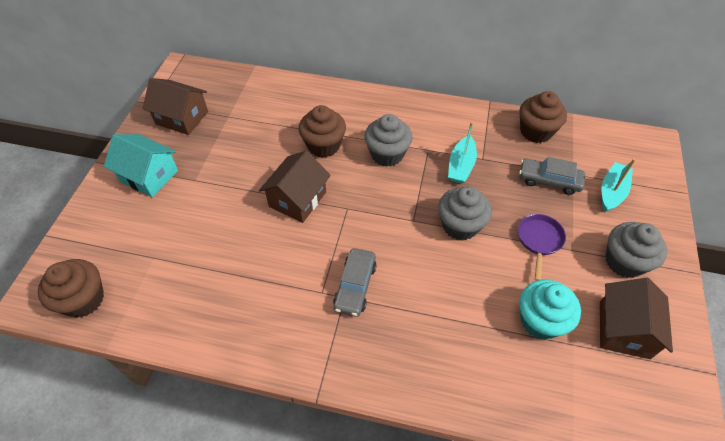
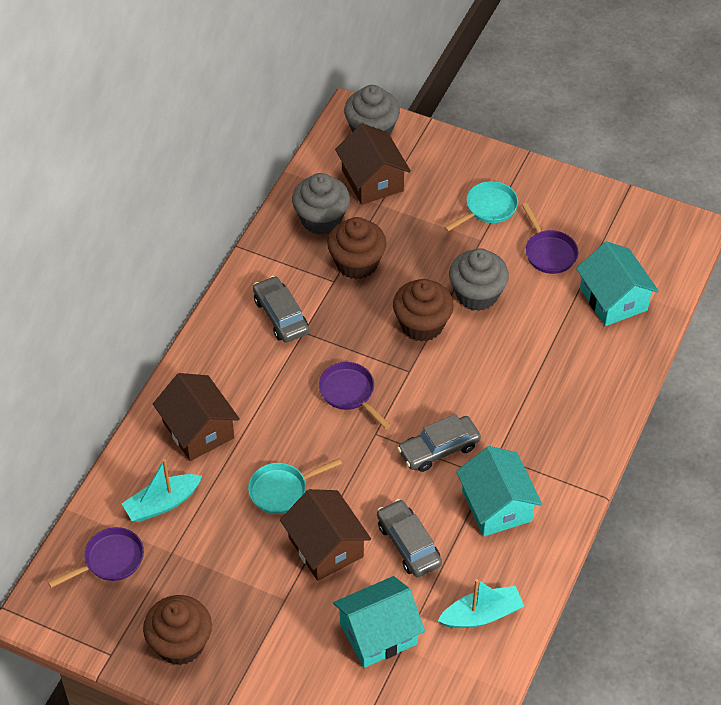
grey car: 2 -> 3
purple pan: 1 -> 3
turquoise cupcake: 1 -> 0
turquoise house: 1 -> 3
turquoise pan: 0 -> 2

